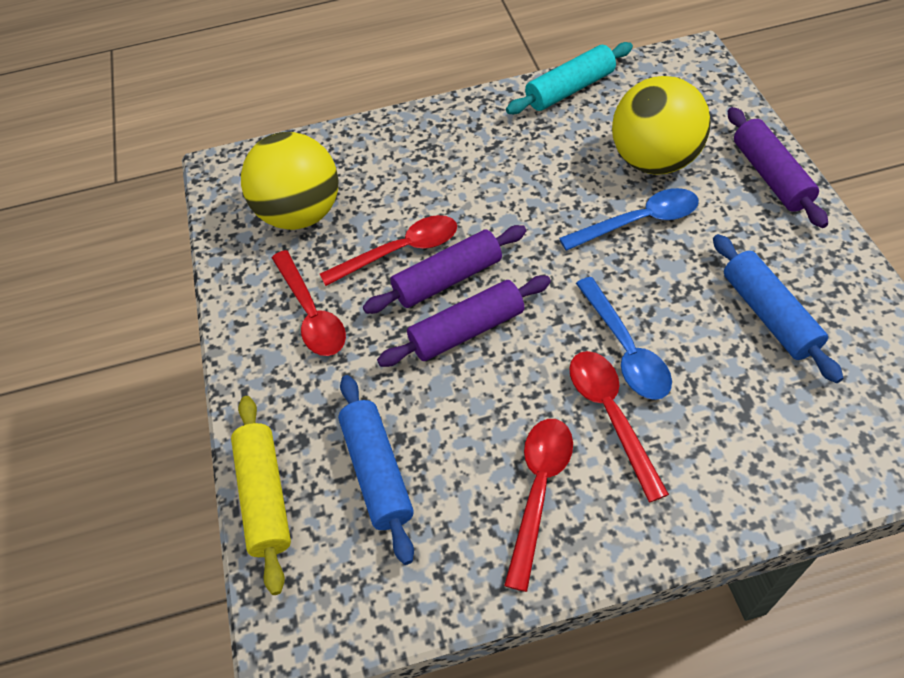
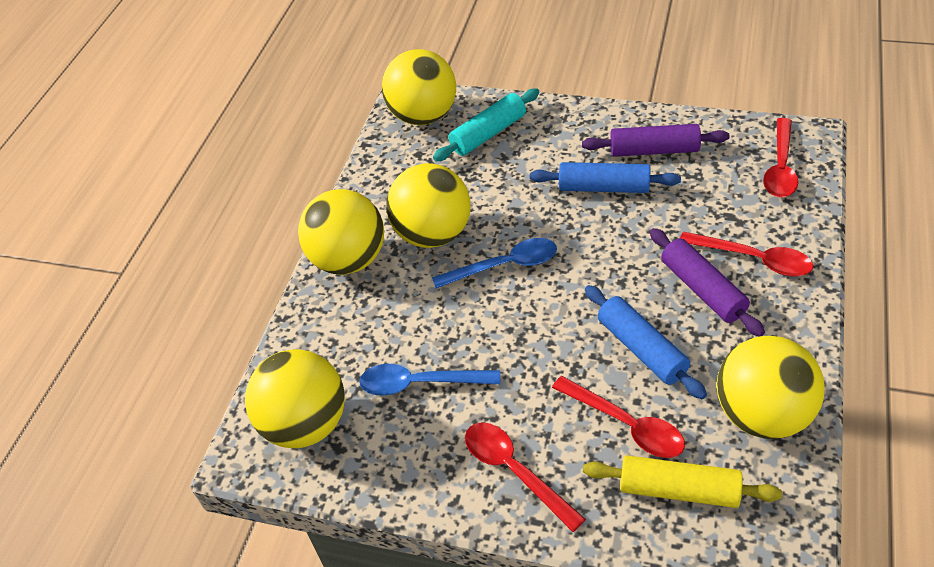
purple rolling pin: 3 -> 2
yellow ball: 2 -> 5

